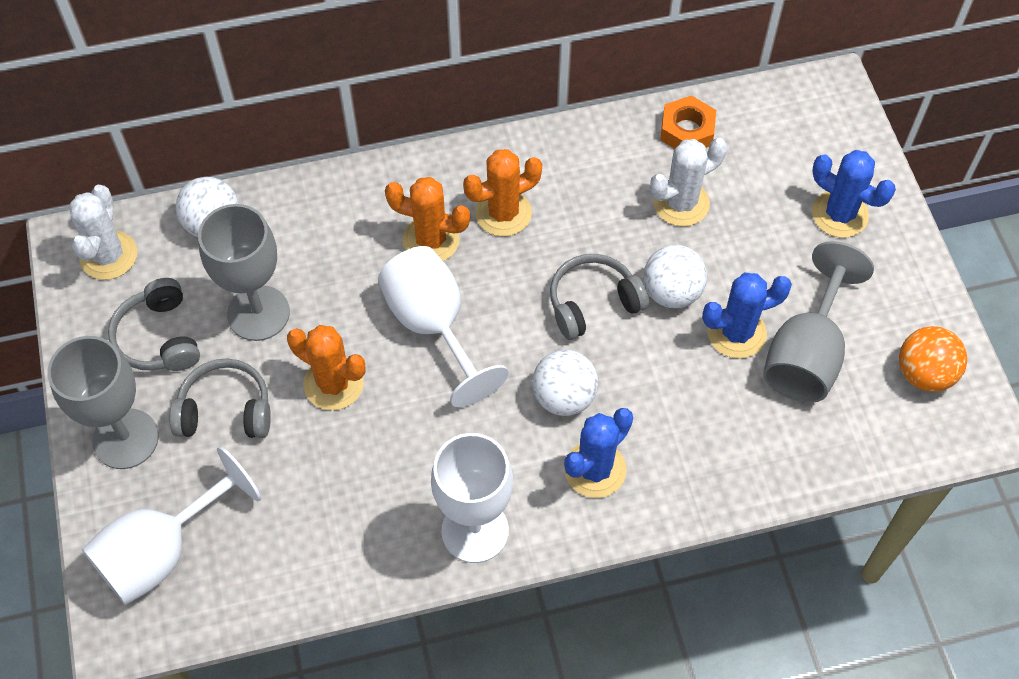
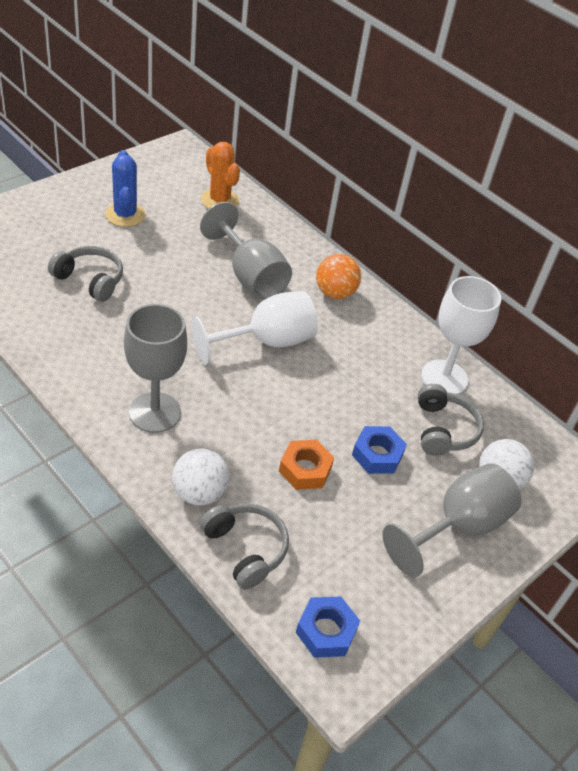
blue cactus: 3 -> 1
blue nut: 0 -> 2
orange cactus: 3 -> 1
white ball: 3 -> 2
white cactus: 2 -> 0
white goblet: 3 -> 2

